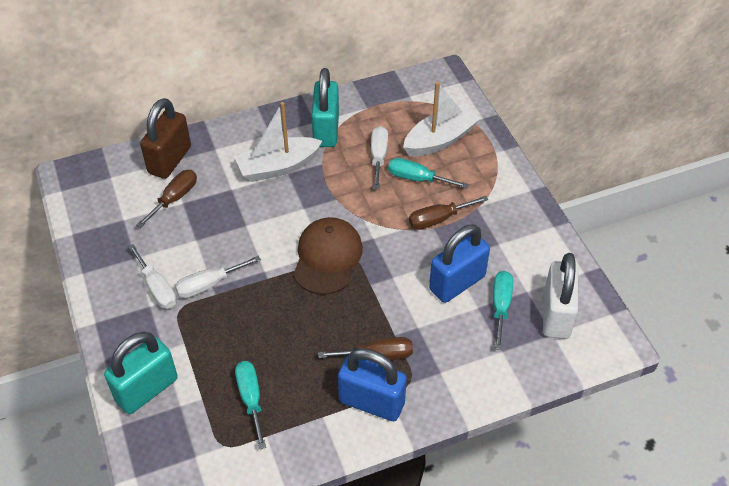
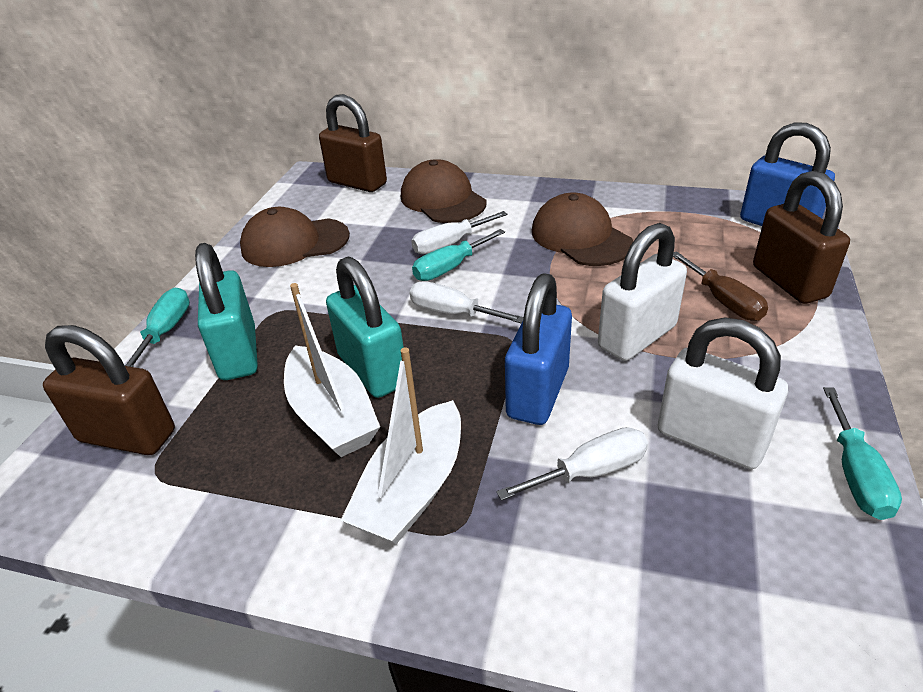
brown cap: 1 -> 3
brown padlock: 1 -> 3
brown screwdriver: 3 -> 1
white padlock: 1 -> 2

